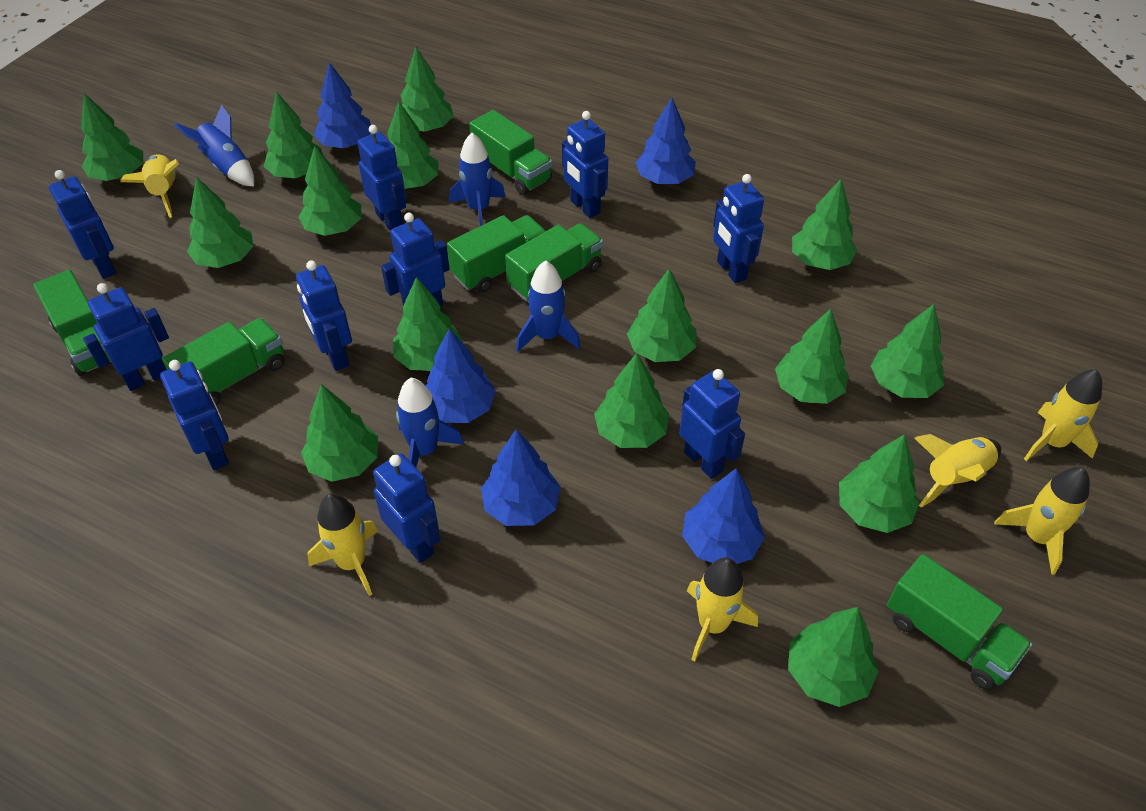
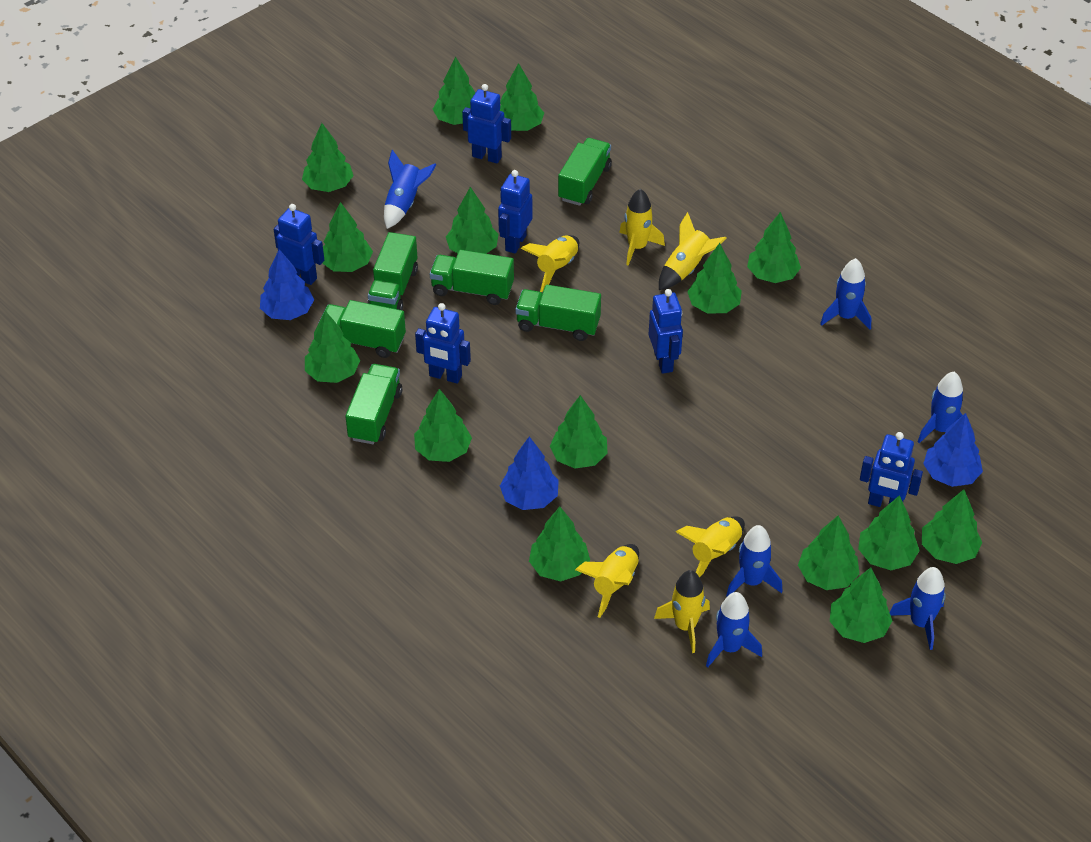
blue robot: 10 -> 6
blue rocket: 4 -> 6
blue tree: 5 -> 3

